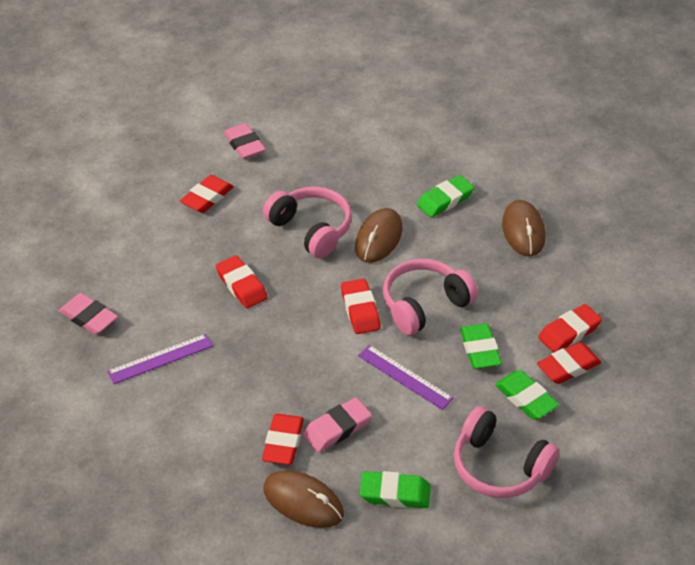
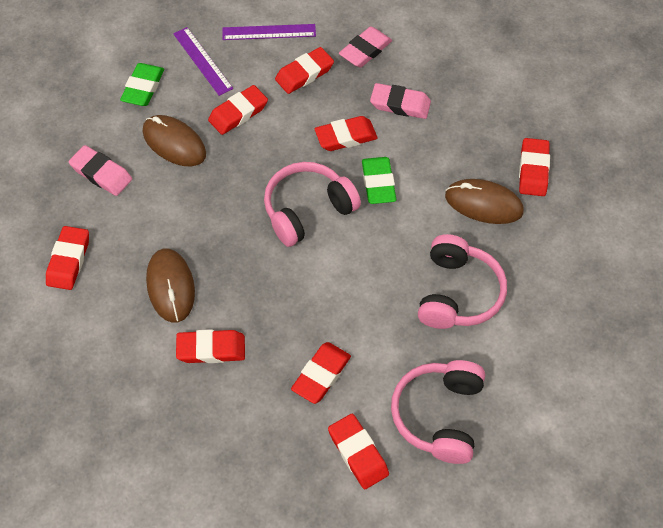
green eraser: 4 -> 2
red eraser: 6 -> 8

